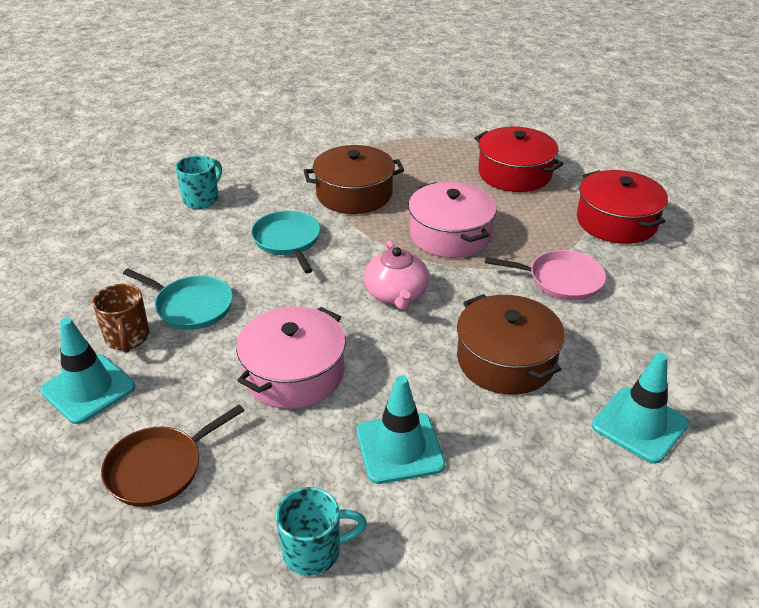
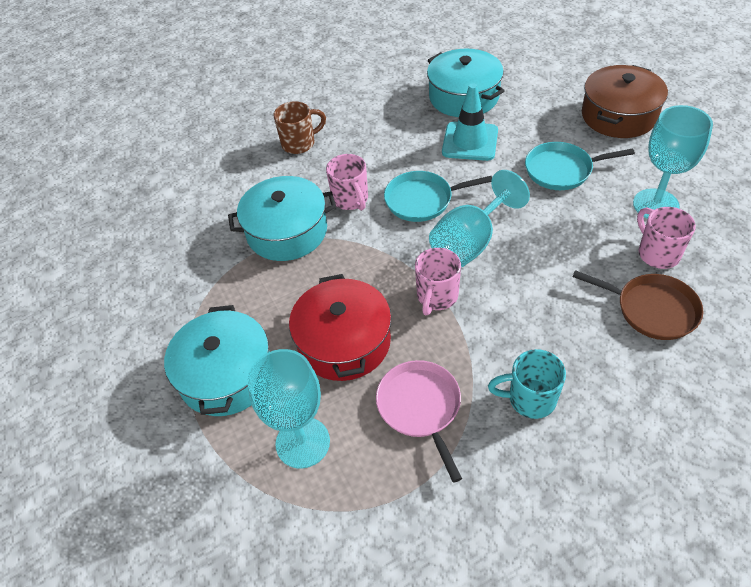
brown pot: 2 -> 1
pink mug: 0 -> 3
pink pot: 2 -> 0
pink teapot: 1 -> 0
red pot: 2 -> 1
turquoise goblet: 0 -> 3
turquoise mug: 2 -> 1
turquoise pot: 0 -> 3
turquoise traffic cone: 3 -> 1

